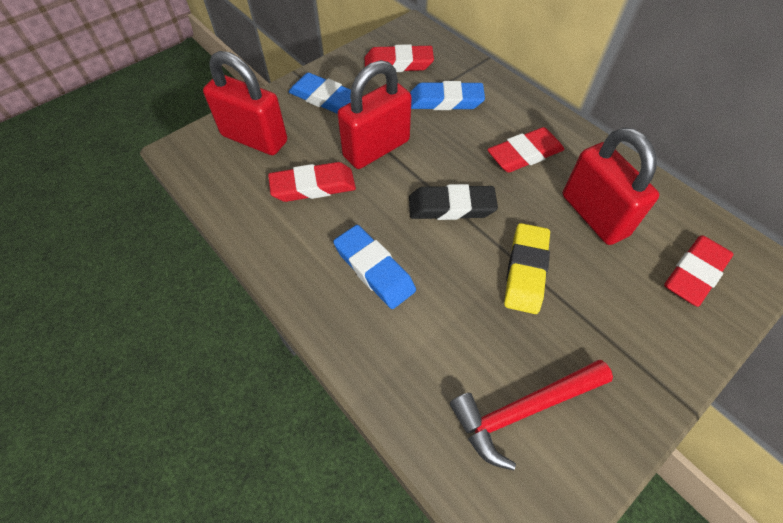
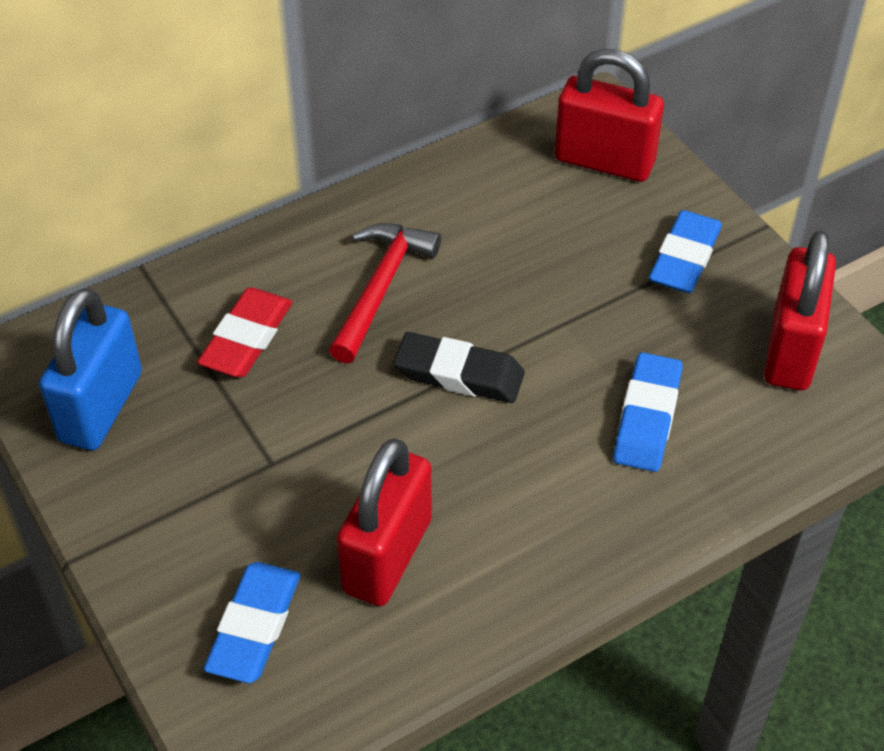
blue padlock: 0 -> 1
red eraser: 4 -> 1
yellow eraser: 1 -> 0

